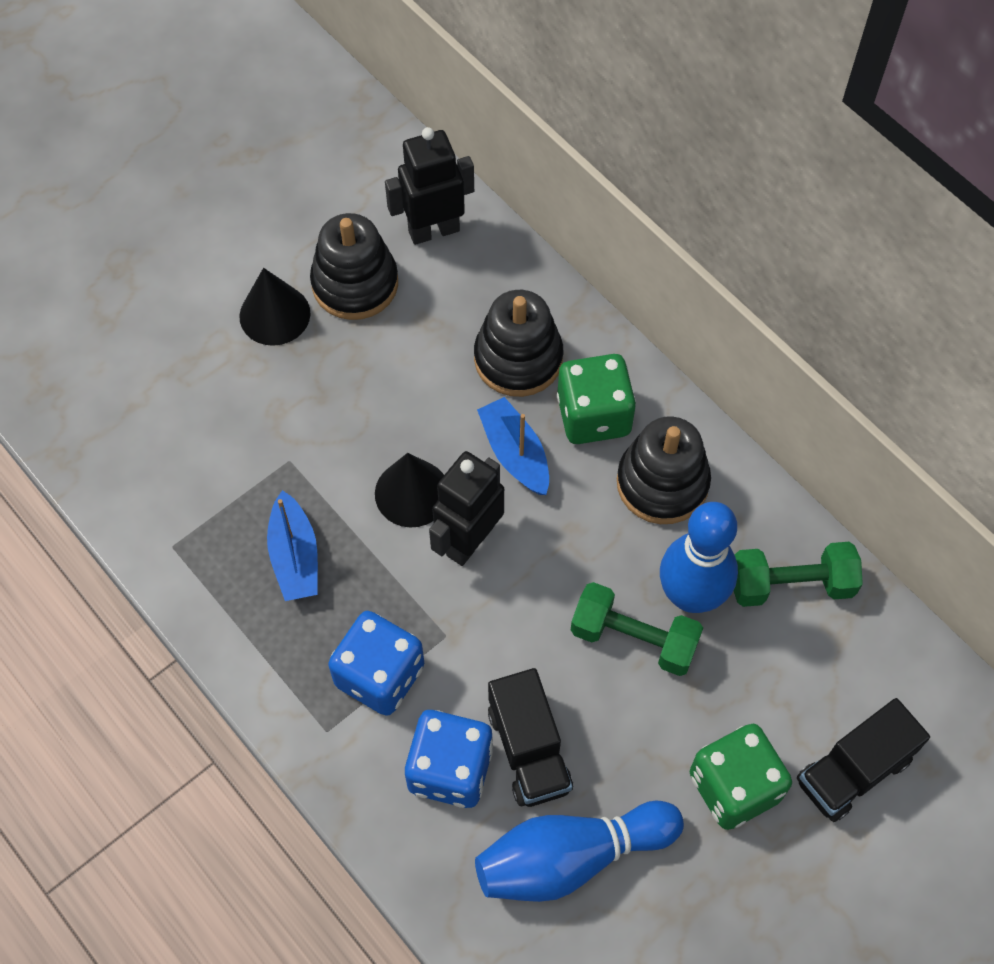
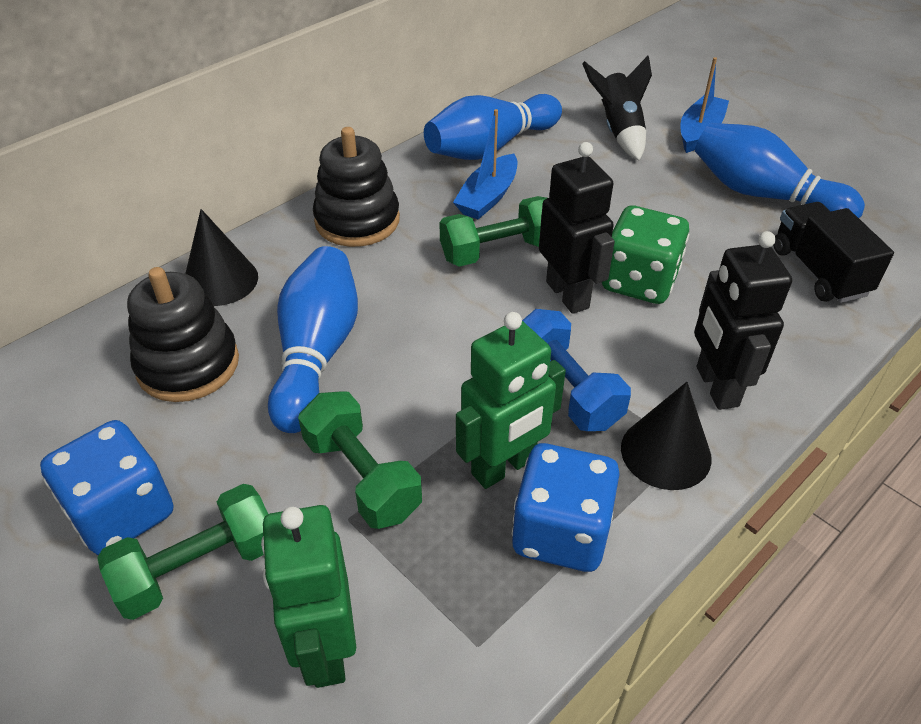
black rocket: 0 -> 1
black stacking toy: 3 -> 2
black truck: 2 -> 1
blue bowling pin: 2 -> 3
blue dumbbell: 0 -> 1
green dice: 2 -> 1
green dumbbell: 2 -> 3
green robot: 0 -> 2

